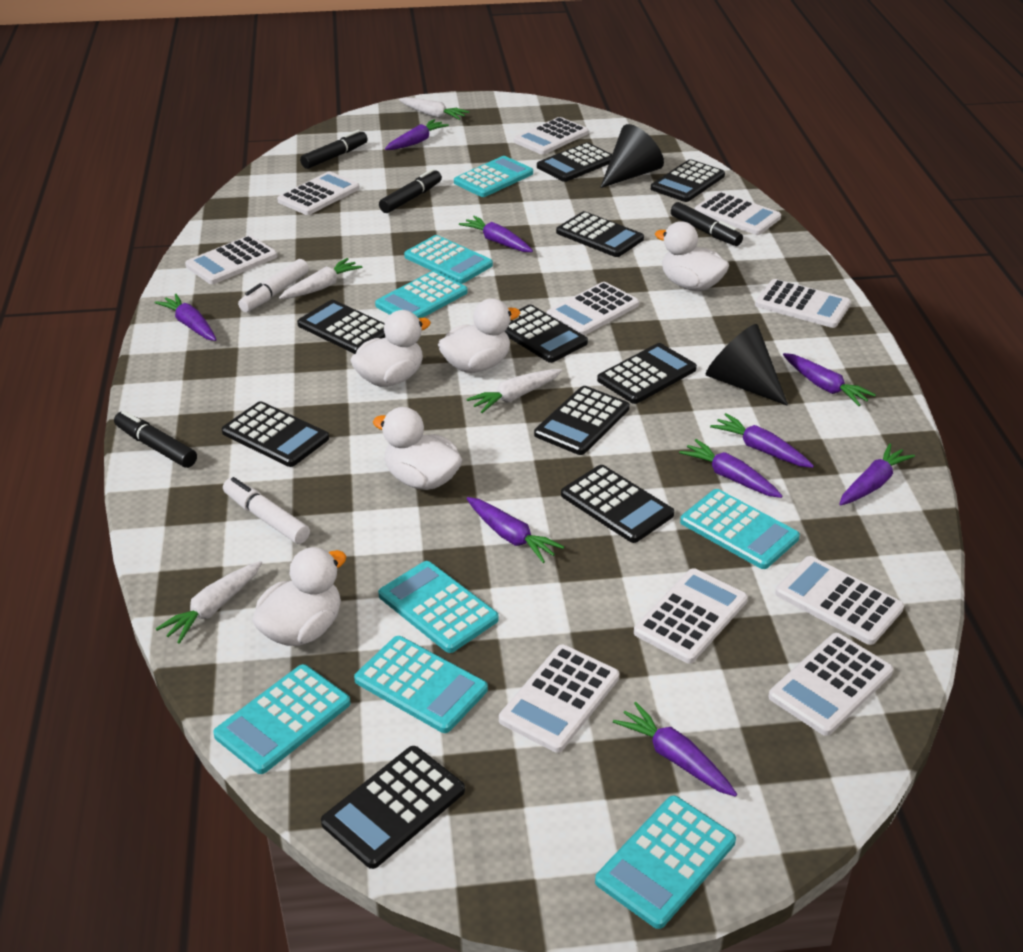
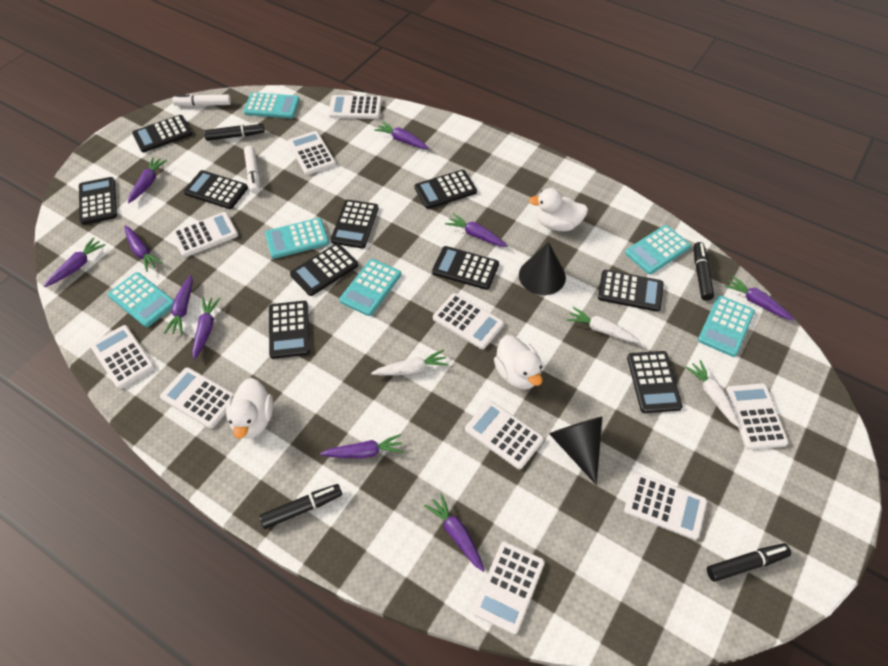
purple carrot: 9 -> 10
turquoise calculator: 8 -> 6
white carrot: 4 -> 3
white duck: 5 -> 3

